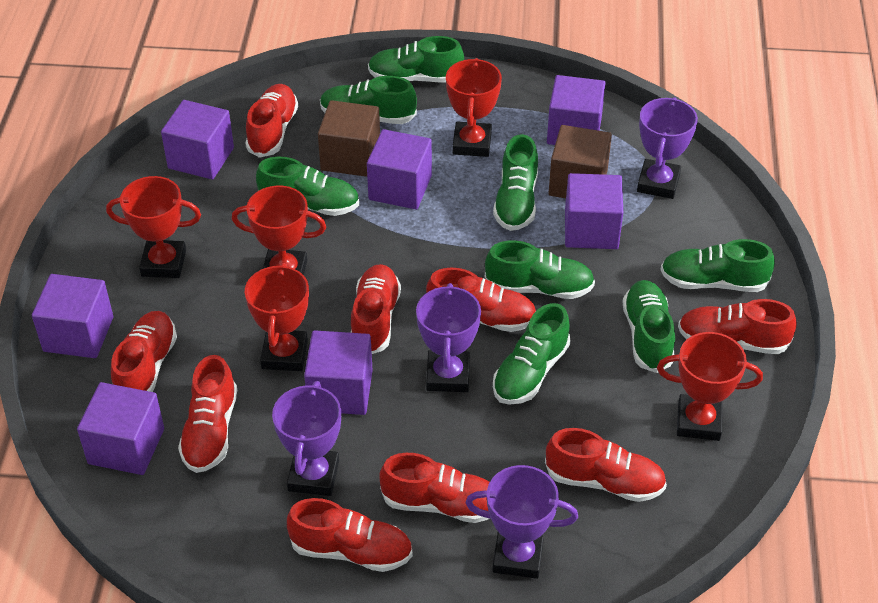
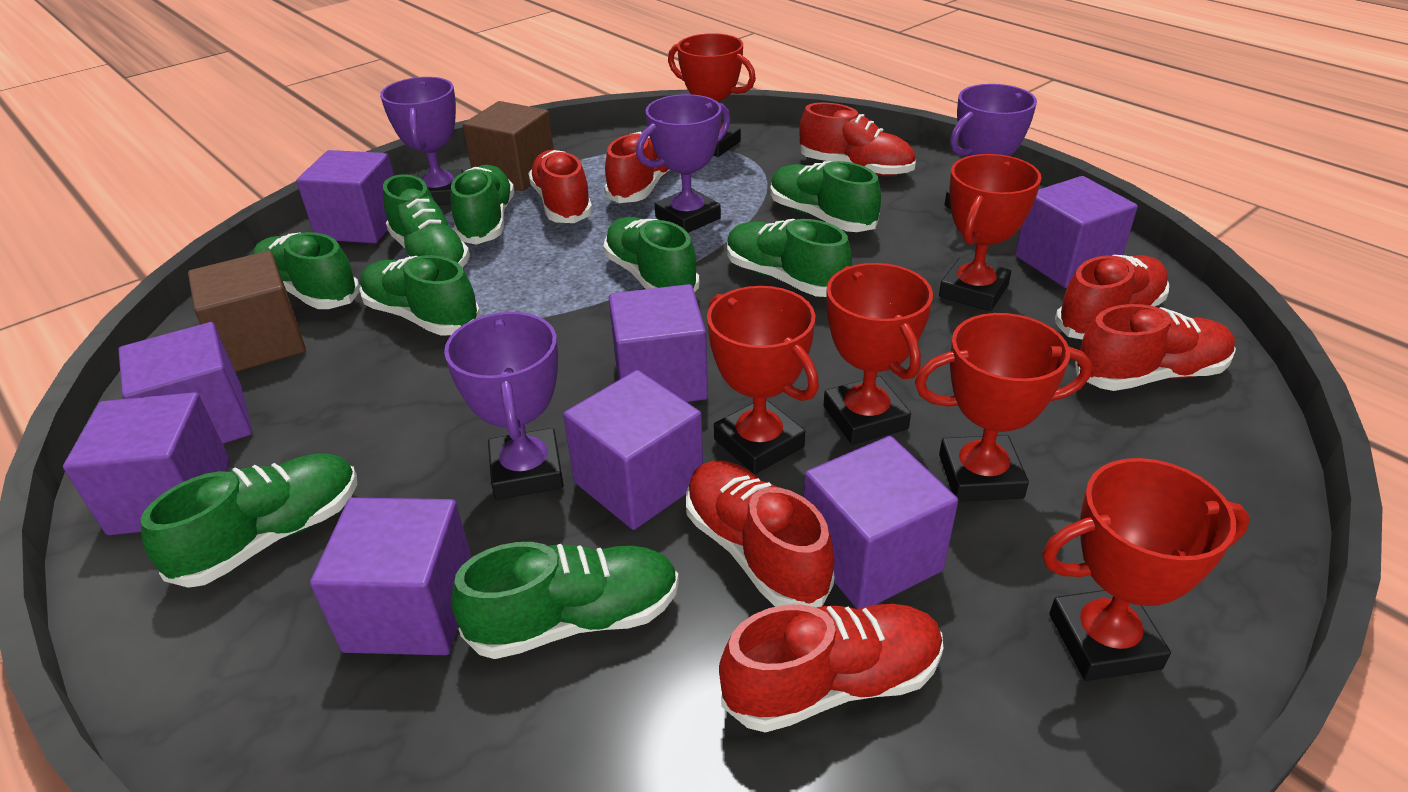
green shoe: 8 -> 9
purple cube: 7 -> 8
red shoe: 9 -> 7
red trophy: 5 -> 6

